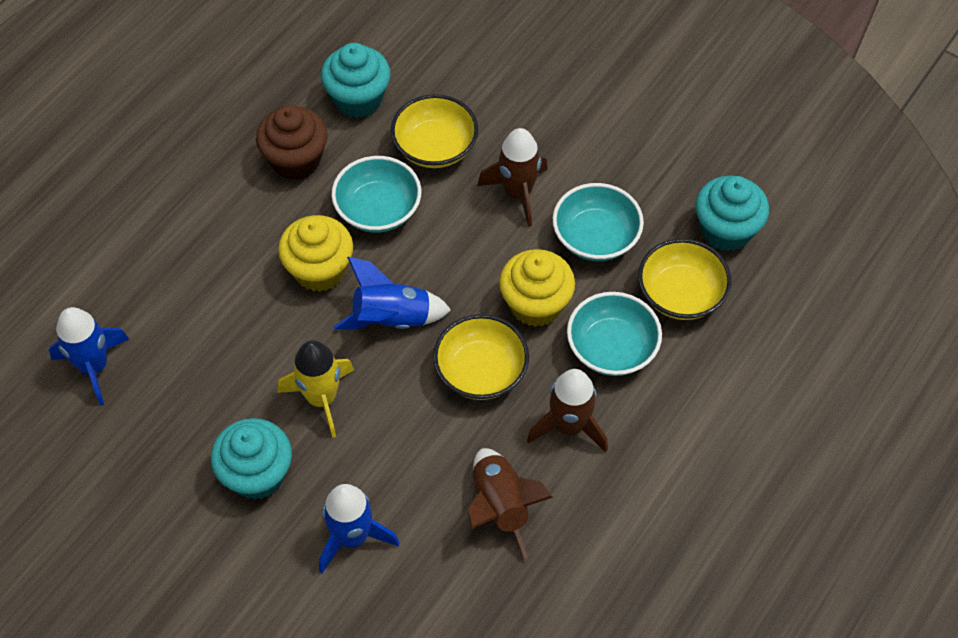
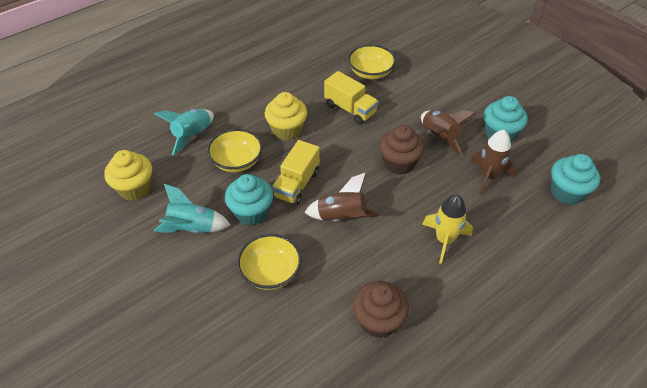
blue rocket: 3 -> 0
brown cupcake: 1 -> 2
turquoise bowl: 3 -> 0
turquoise rocket: 0 -> 2
yellow truck: 0 -> 2

